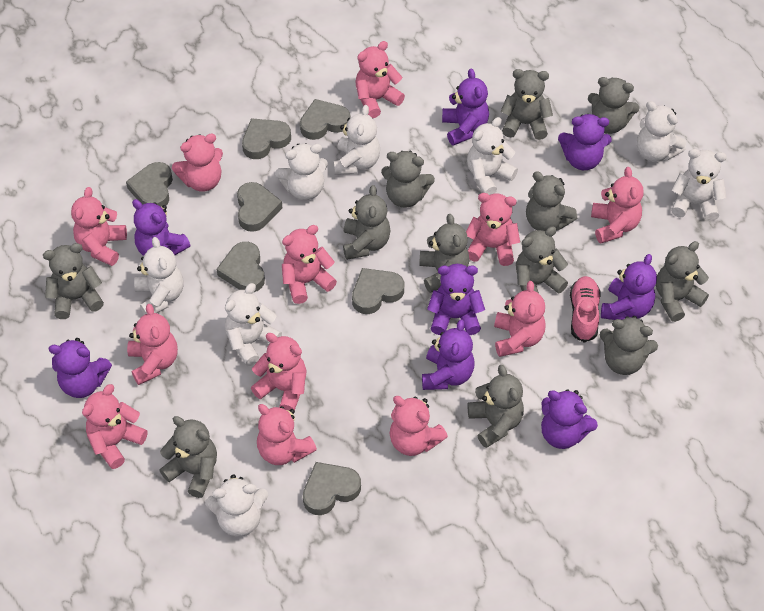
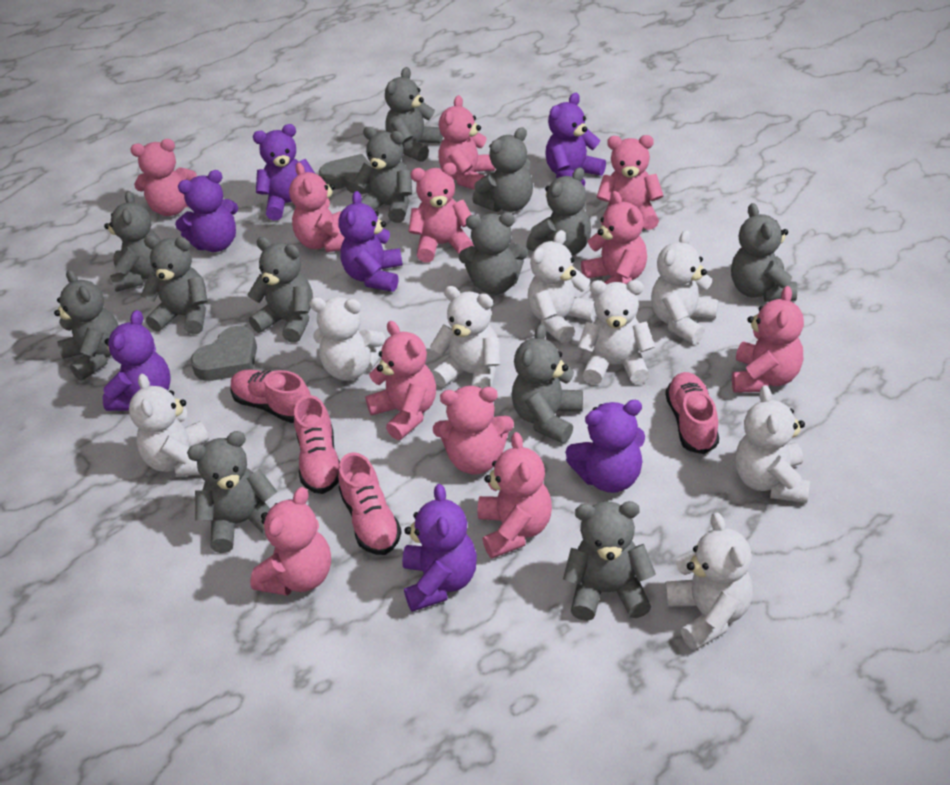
grey heart: 7 -> 2
grey teddy bear: 12 -> 13
pink shoe: 1 -> 4
pink teddy bear: 12 -> 11
purple teddy bear: 8 -> 7

